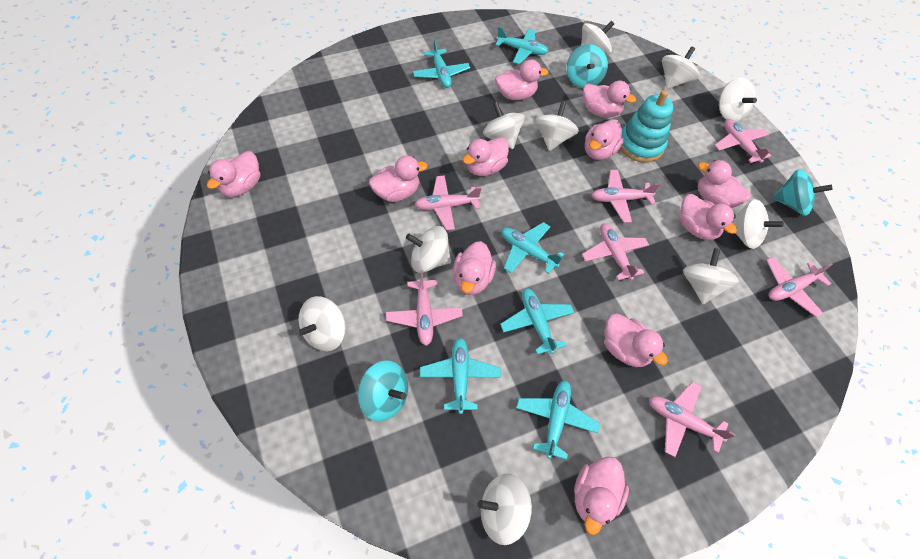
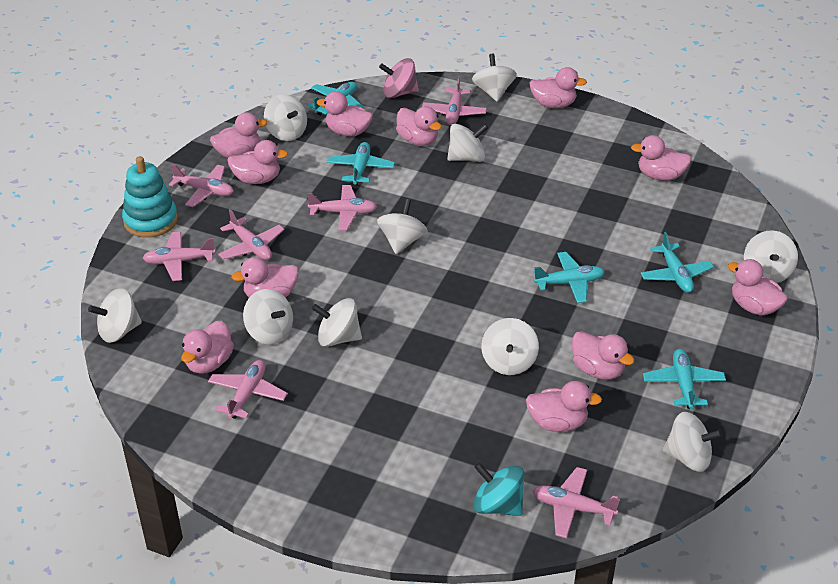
pink spinning top: 0 -> 1
turquoise plane: 6 -> 5
turquoise spinning top: 3 -> 1

